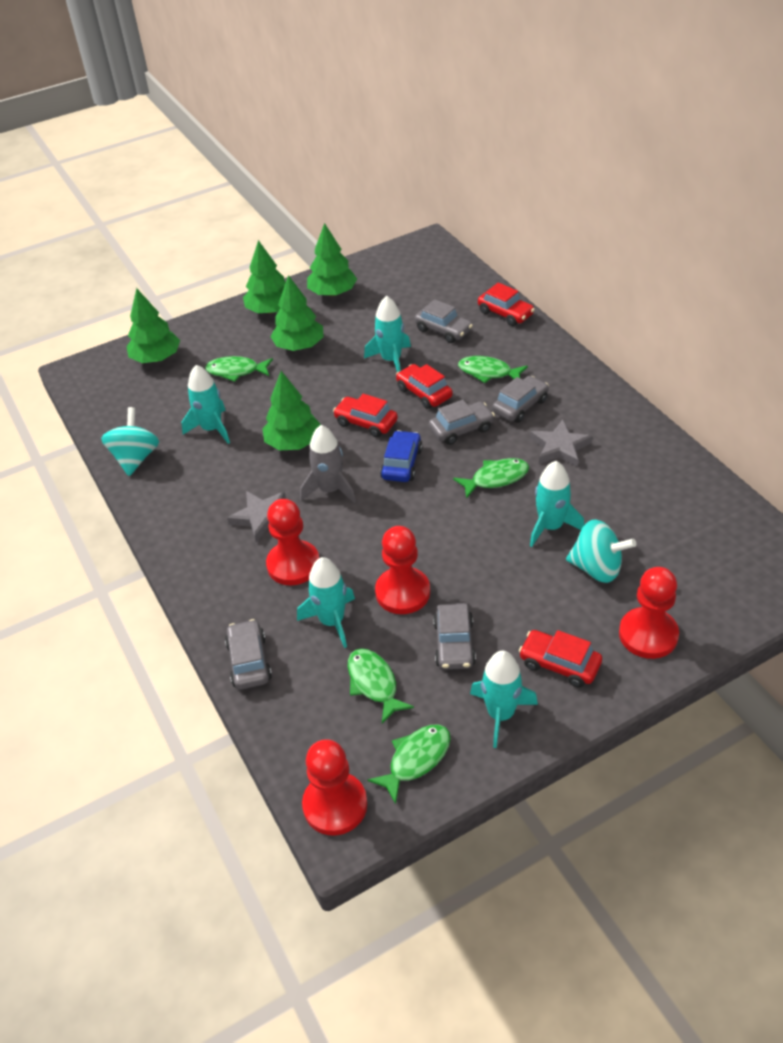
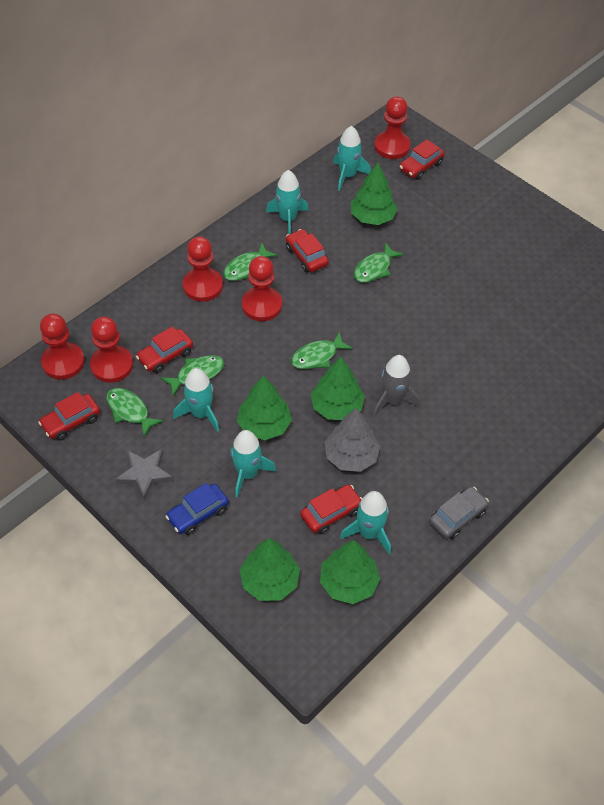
grey car: 5 -> 1
grey star: 2 -> 1
grey tree: 0 -> 1
red car: 4 -> 5
red pawn: 4 -> 5
turquoise spinning top: 2 -> 0

